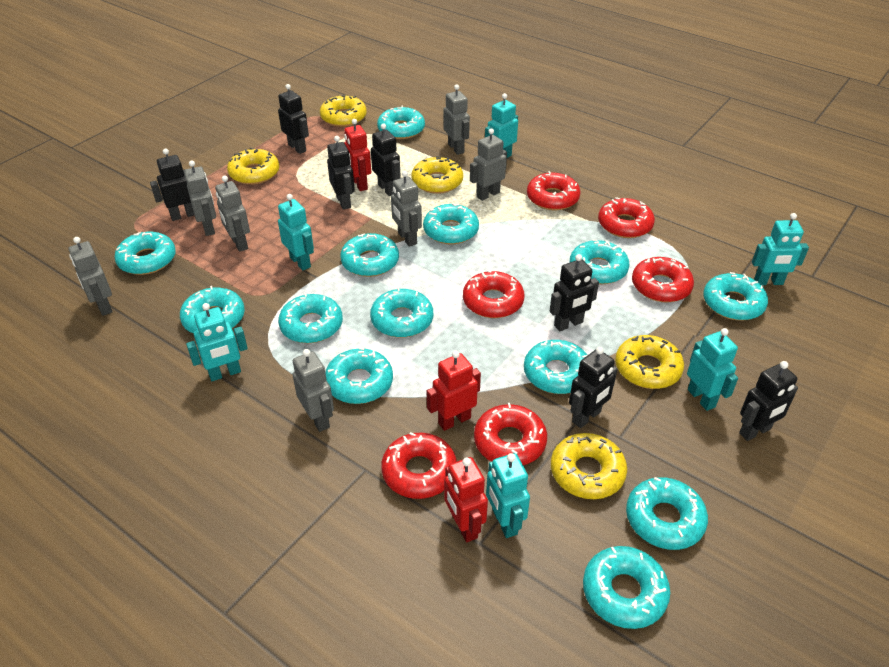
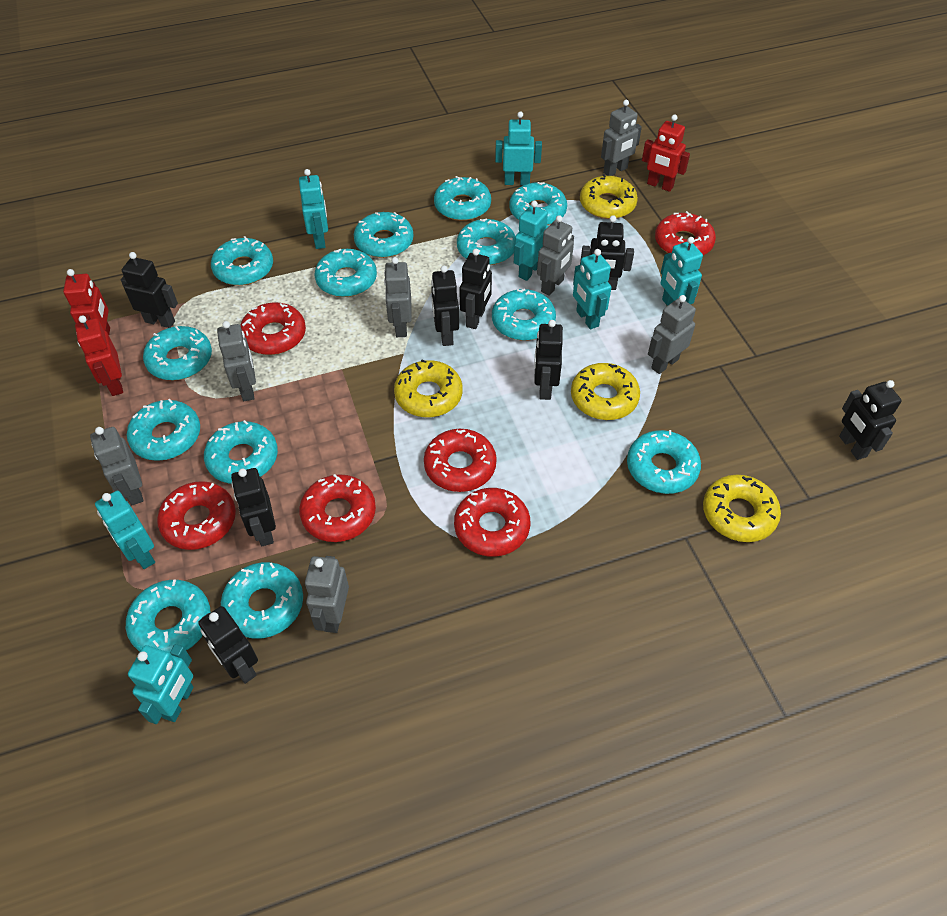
black robot: 7 -> 8
turquoise robot: 6 -> 7
yellow donut: 5 -> 4

